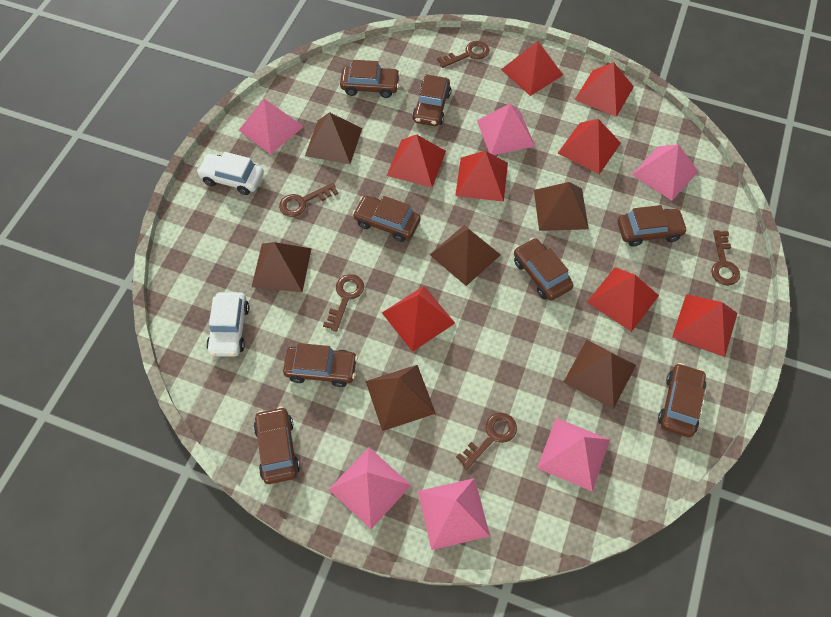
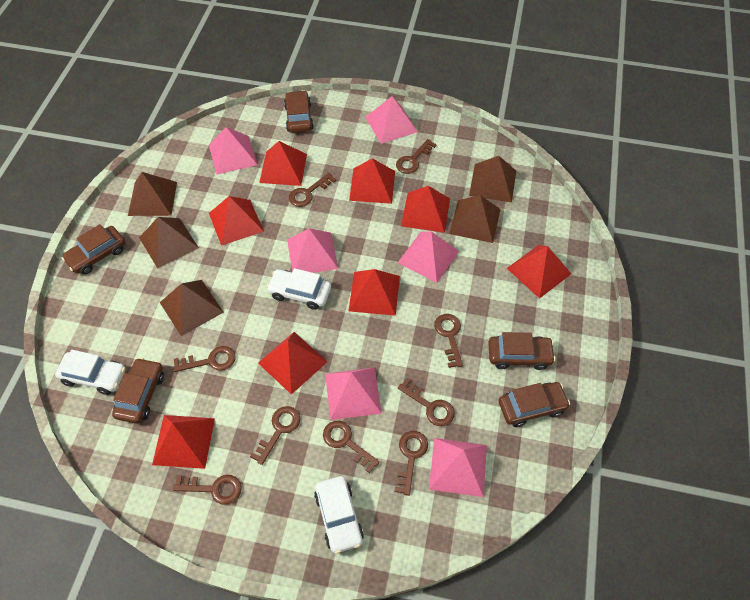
brown car: 8 -> 5
brown key: 5 -> 9
brown pyramid: 6 -> 5
white car: 2 -> 3

